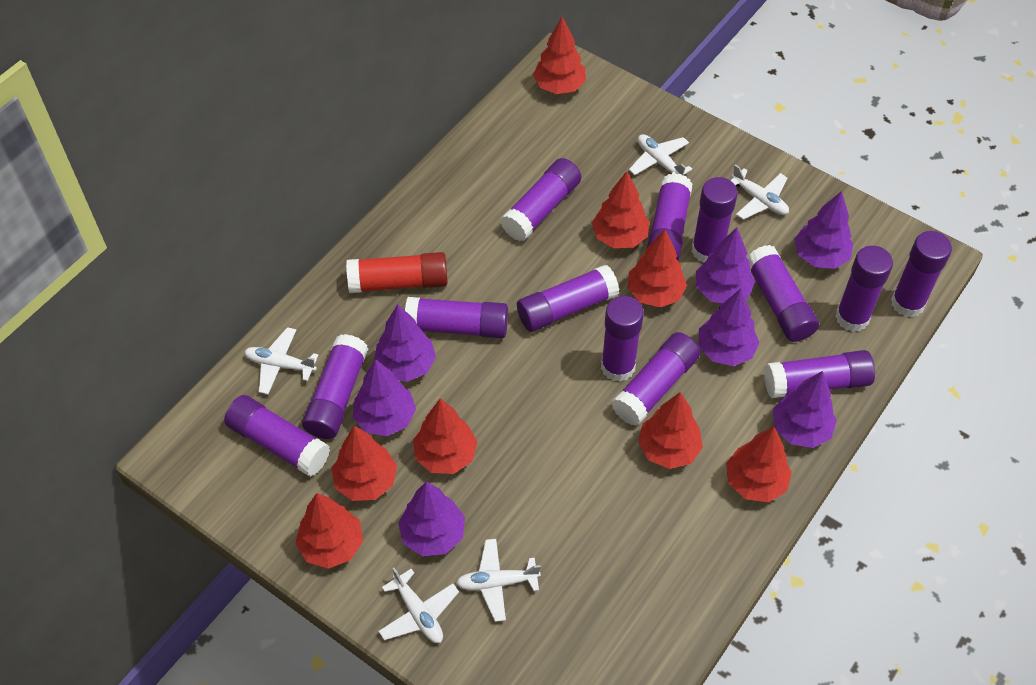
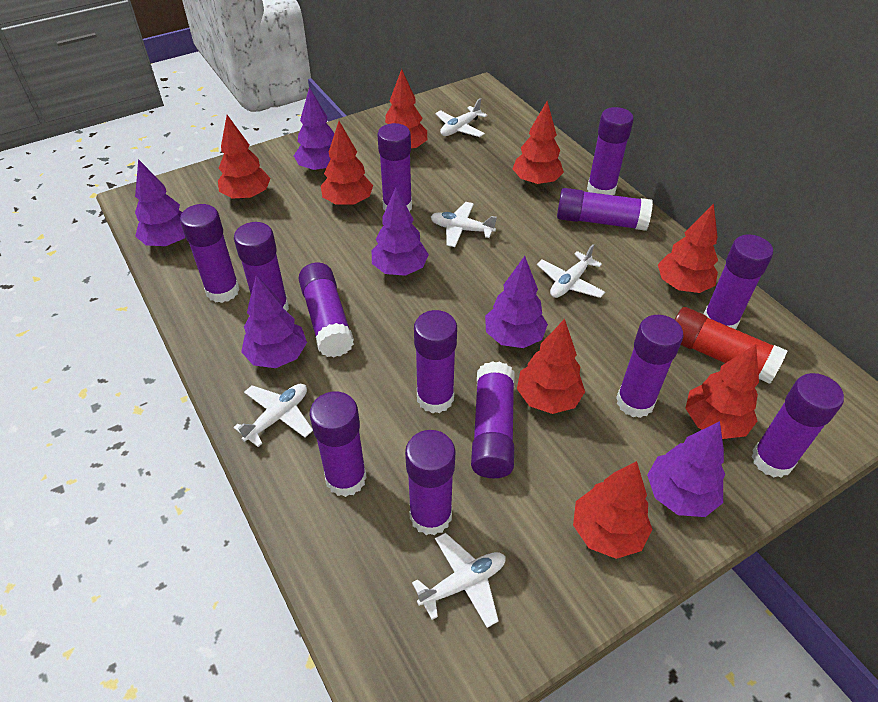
purple tree: 7 -> 6

